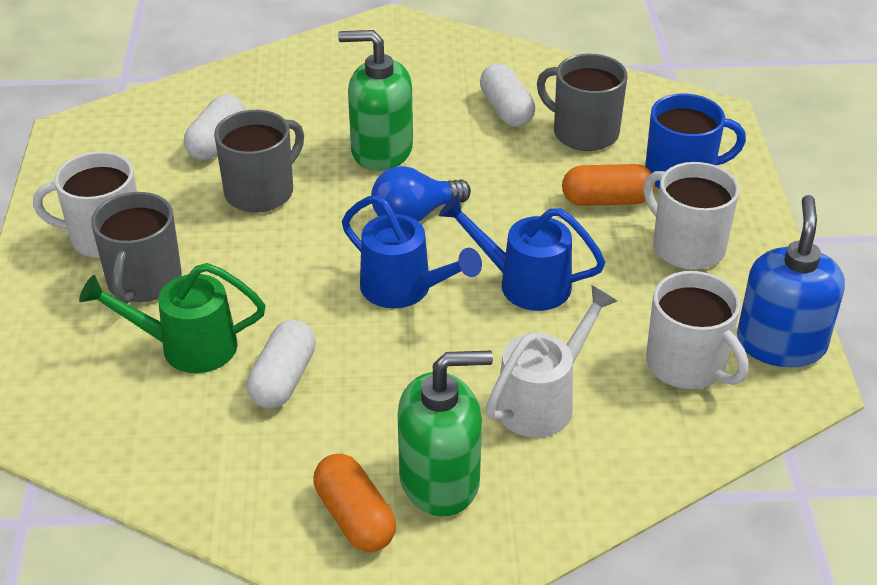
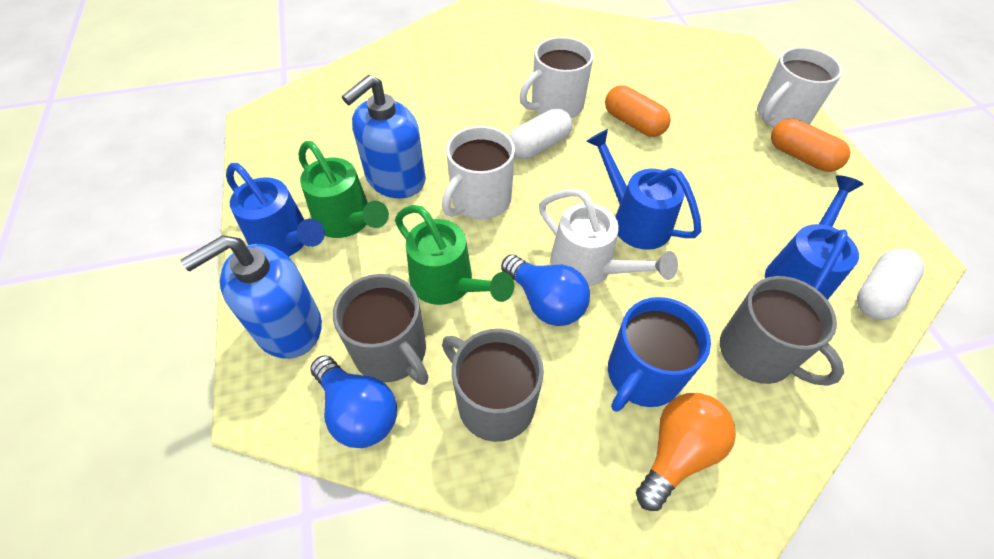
blue light bulb: 1 -> 2
blue soap dispenser: 1 -> 2
blue watering can: 2 -> 3
green soap dispenser: 2 -> 0
green watering can: 1 -> 2
orange light bulb: 0 -> 1
white capsule: 3 -> 2

